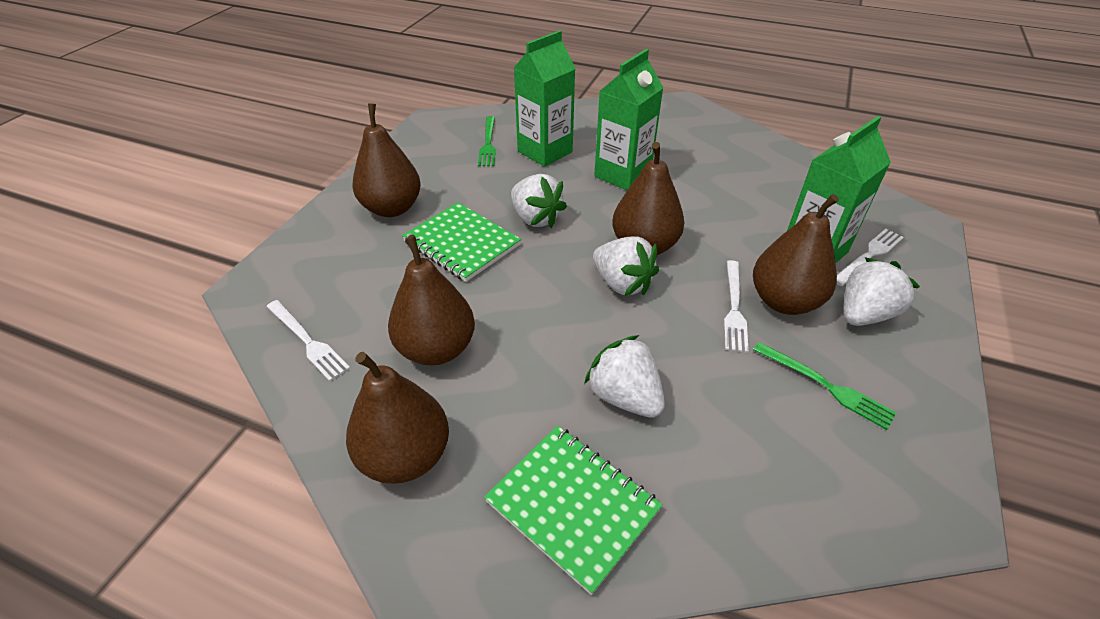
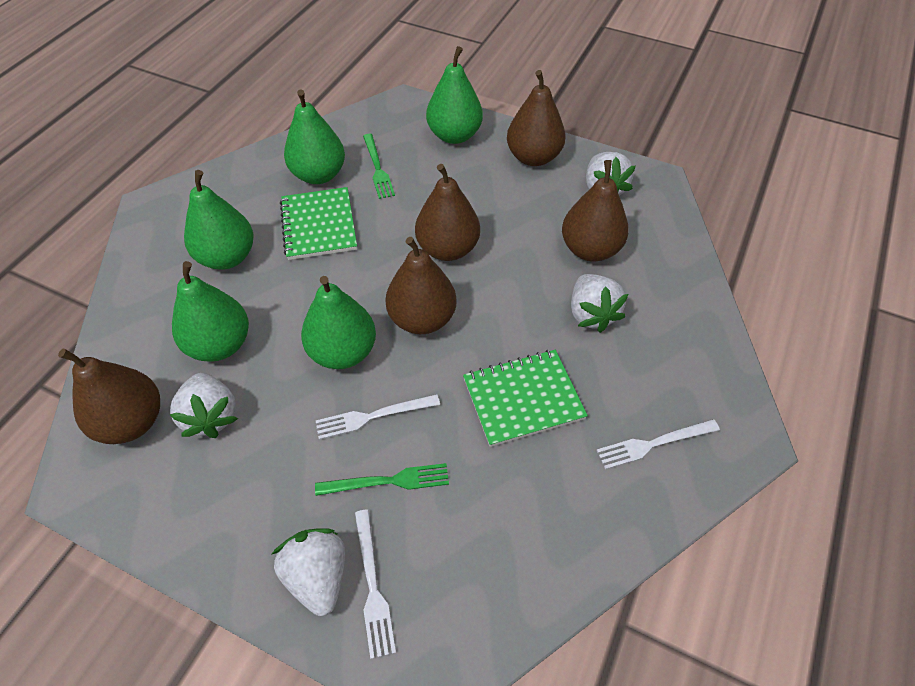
green carton: 3 -> 0
green pear: 0 -> 5

